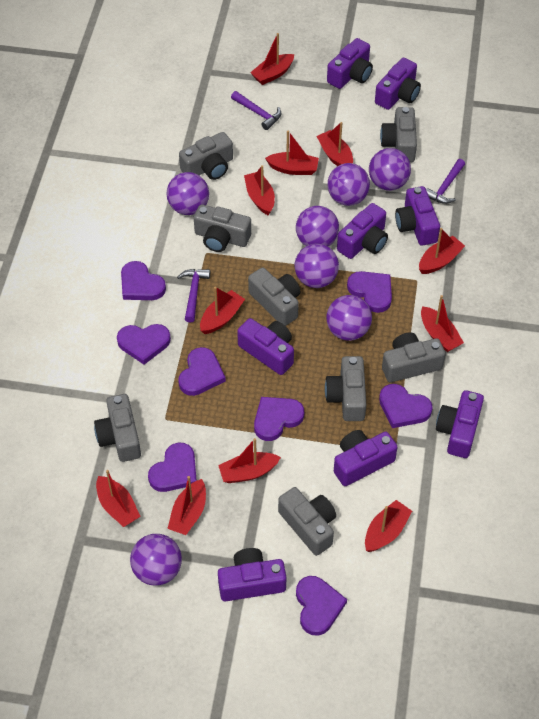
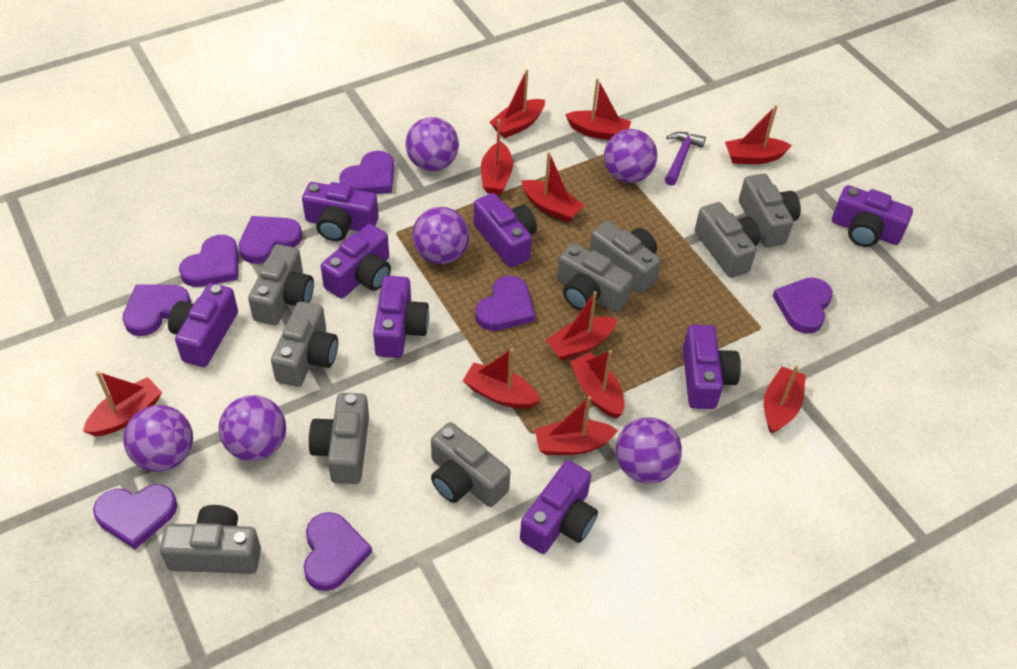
grey camera: 8 -> 9
purple ball: 7 -> 6
purple hammer: 3 -> 1

